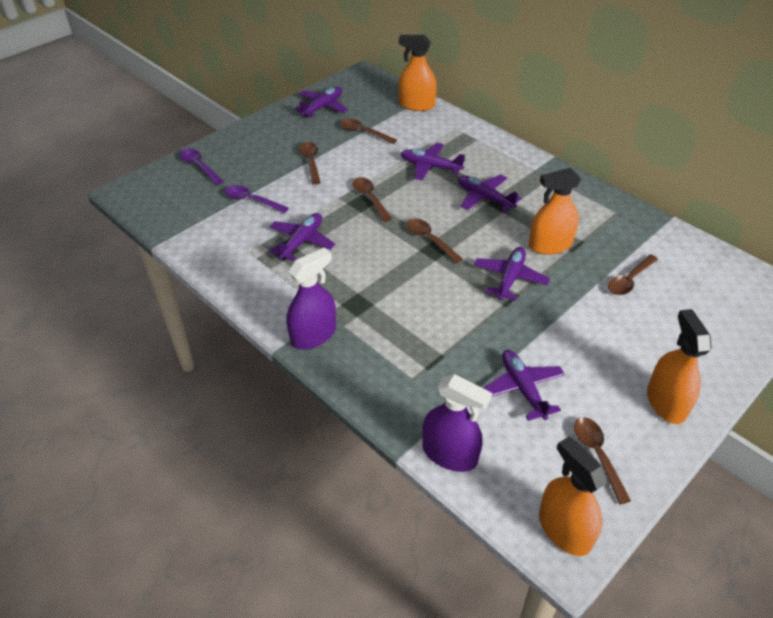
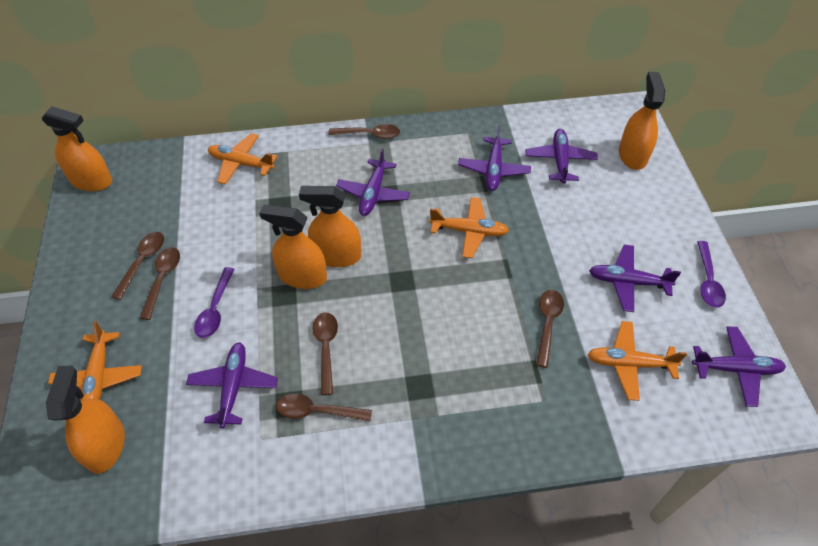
orange plane: 0 -> 4
orange spray bottle: 4 -> 5
purple spray bottle: 2 -> 0

